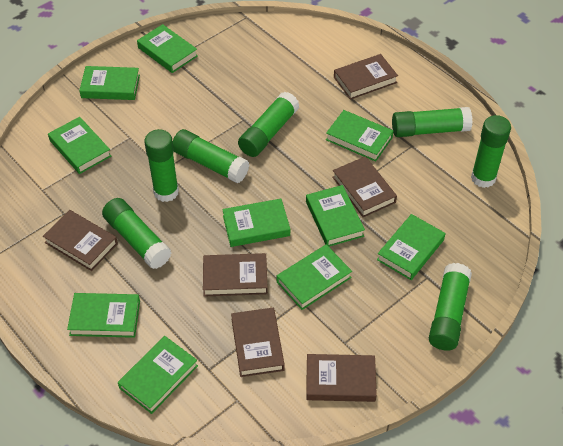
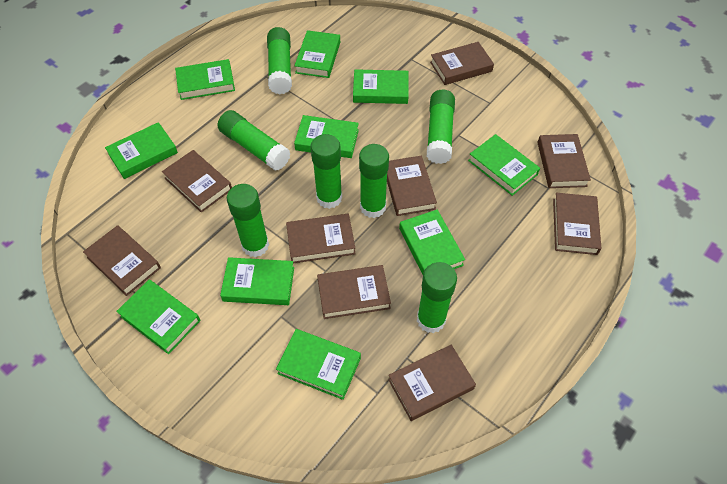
brown book: 6 -> 9

